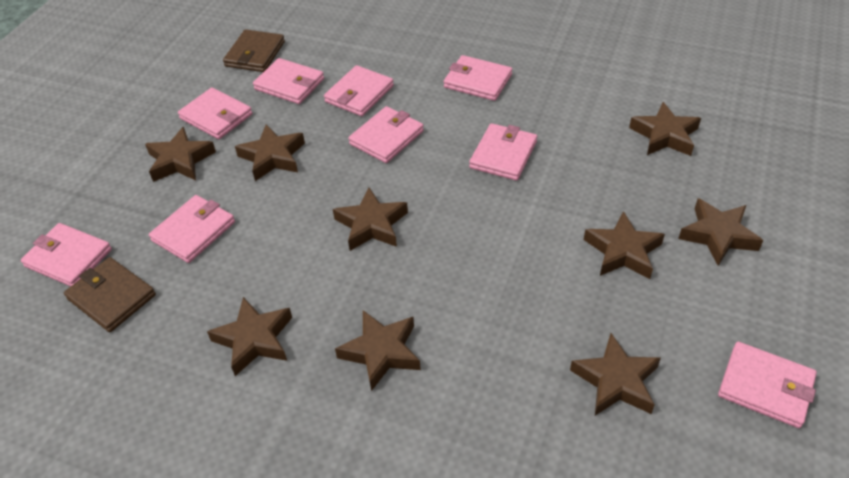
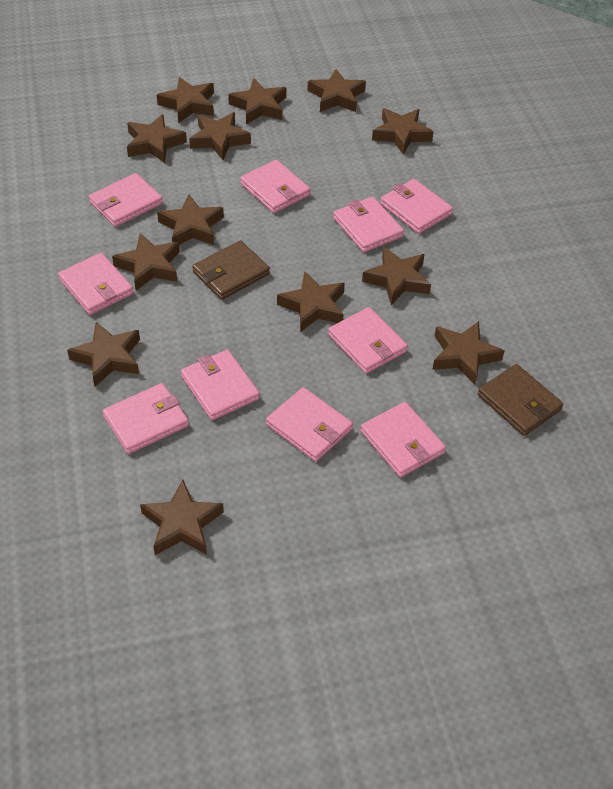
brown star: 9 -> 13
pink wallet: 9 -> 10

